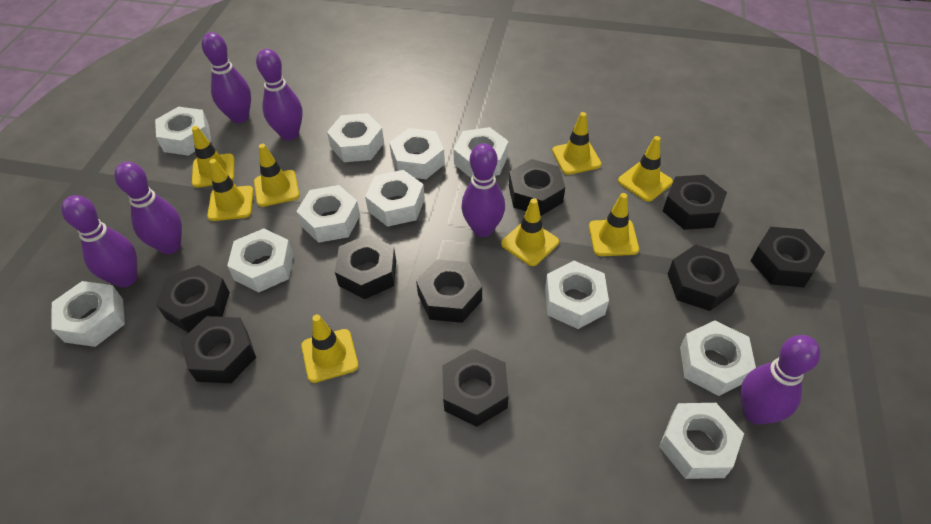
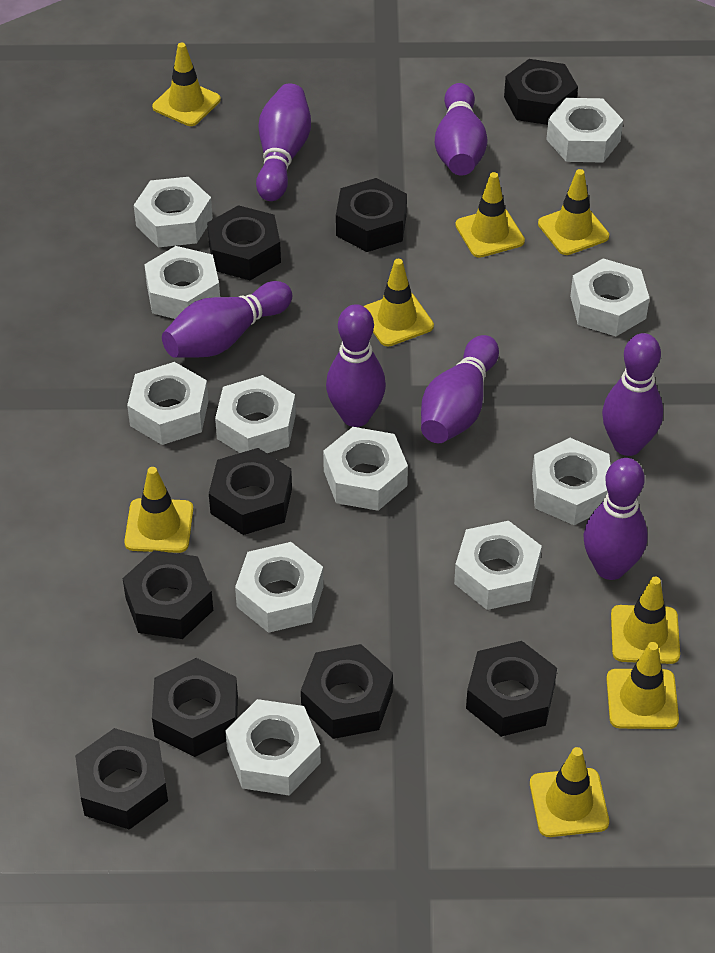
purple bowling pin: 6 -> 7

